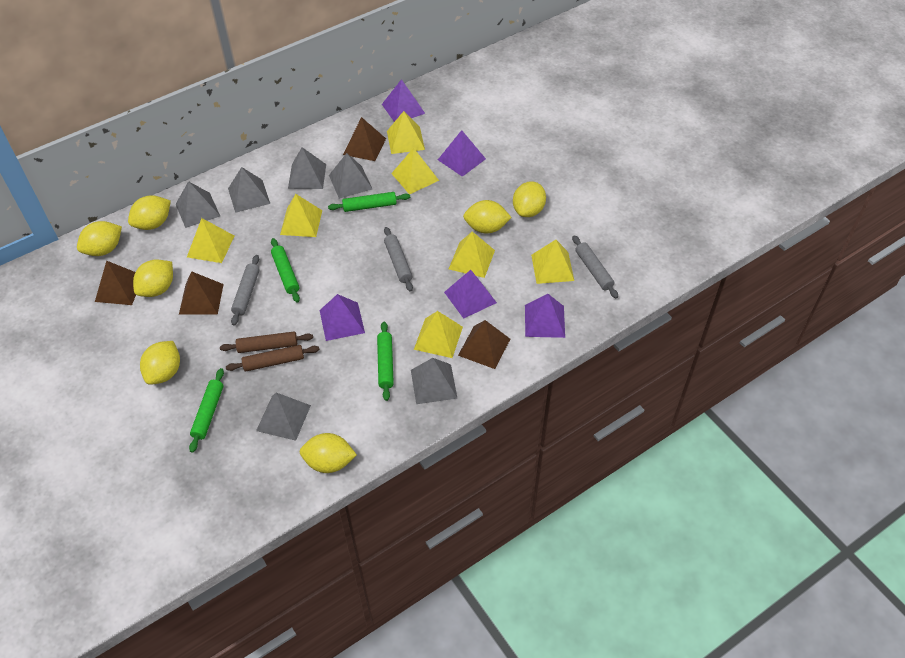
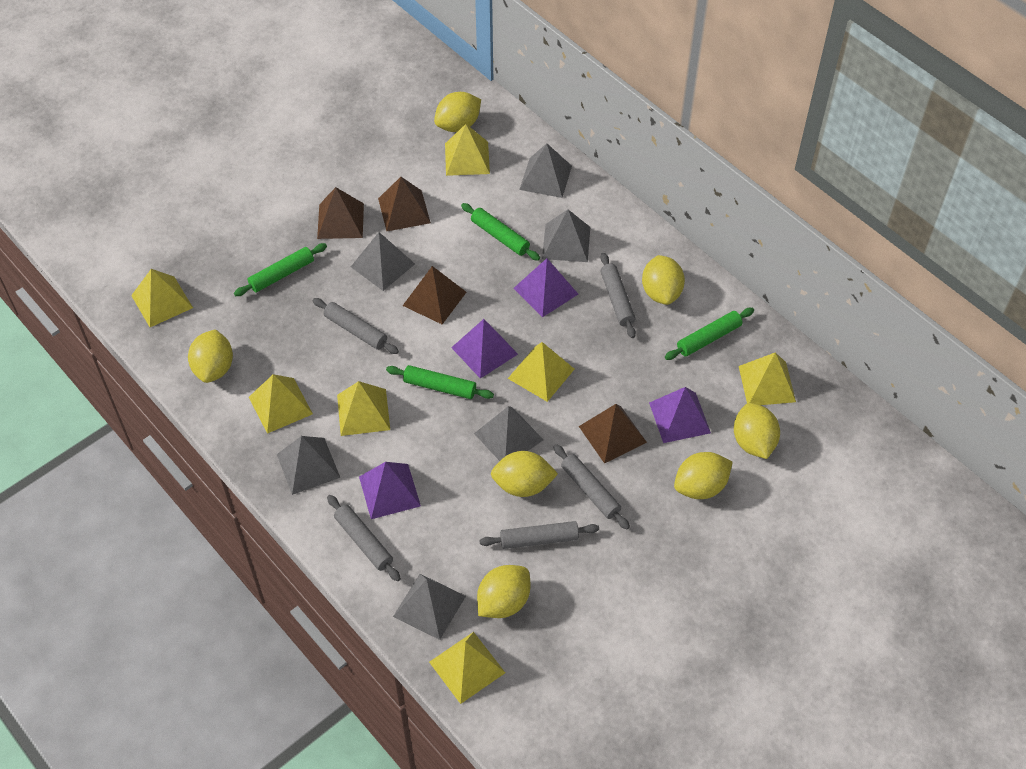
brown rolling pin: 2 -> 0
grey rolling pin: 3 -> 5
purple pyramid: 5 -> 4

